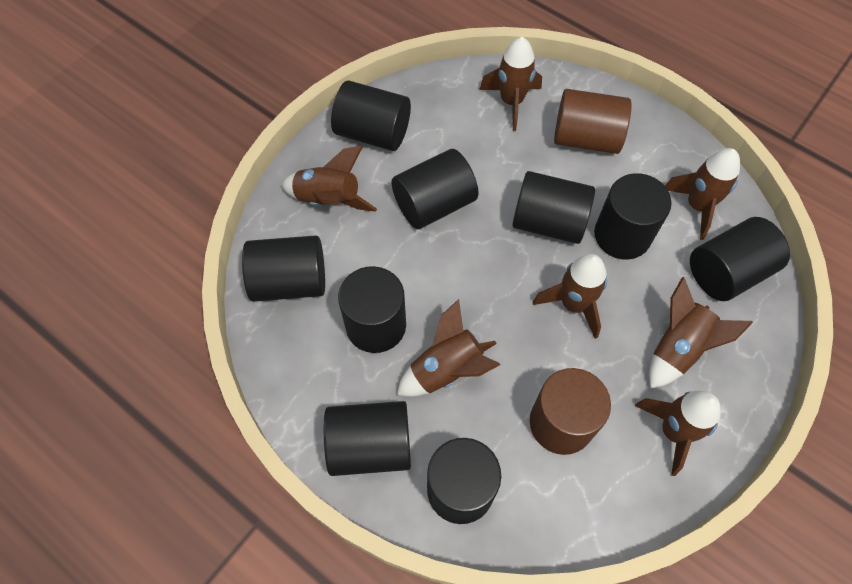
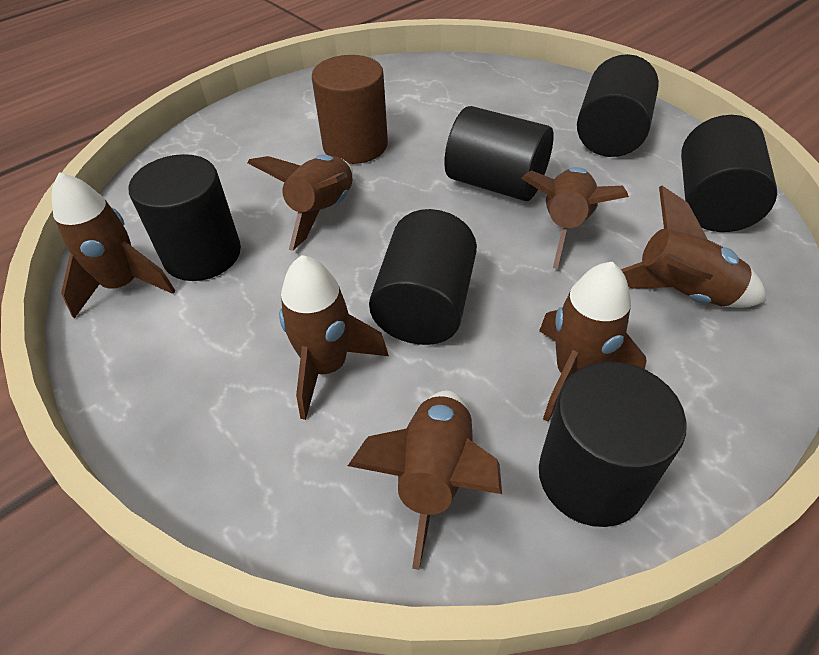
black cylinder: 9 -> 6
brown cylinder: 2 -> 1

